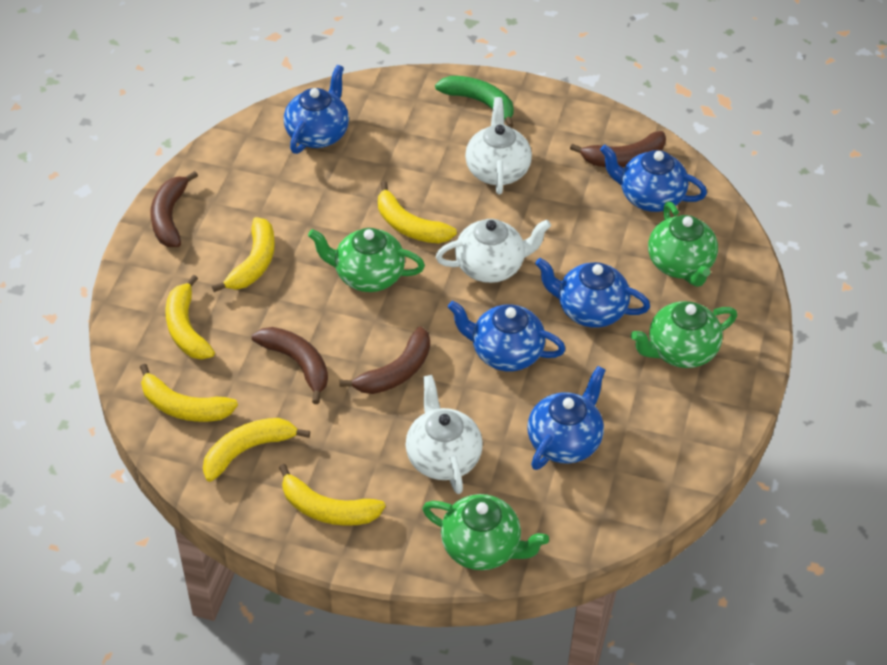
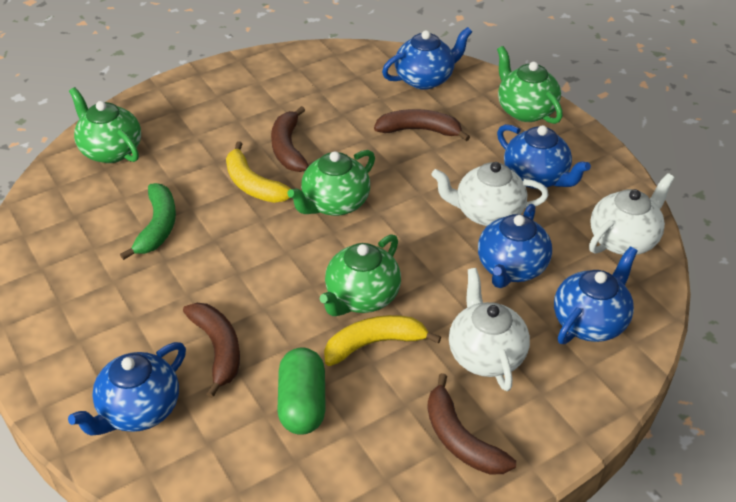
green capsule: 0 -> 1
yellow banana: 6 -> 2

